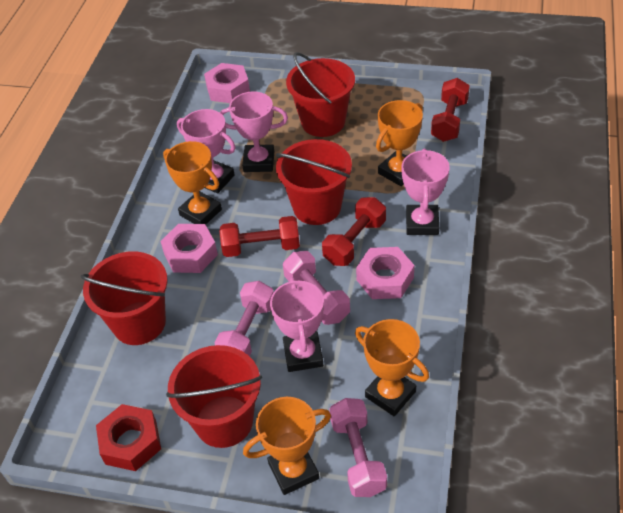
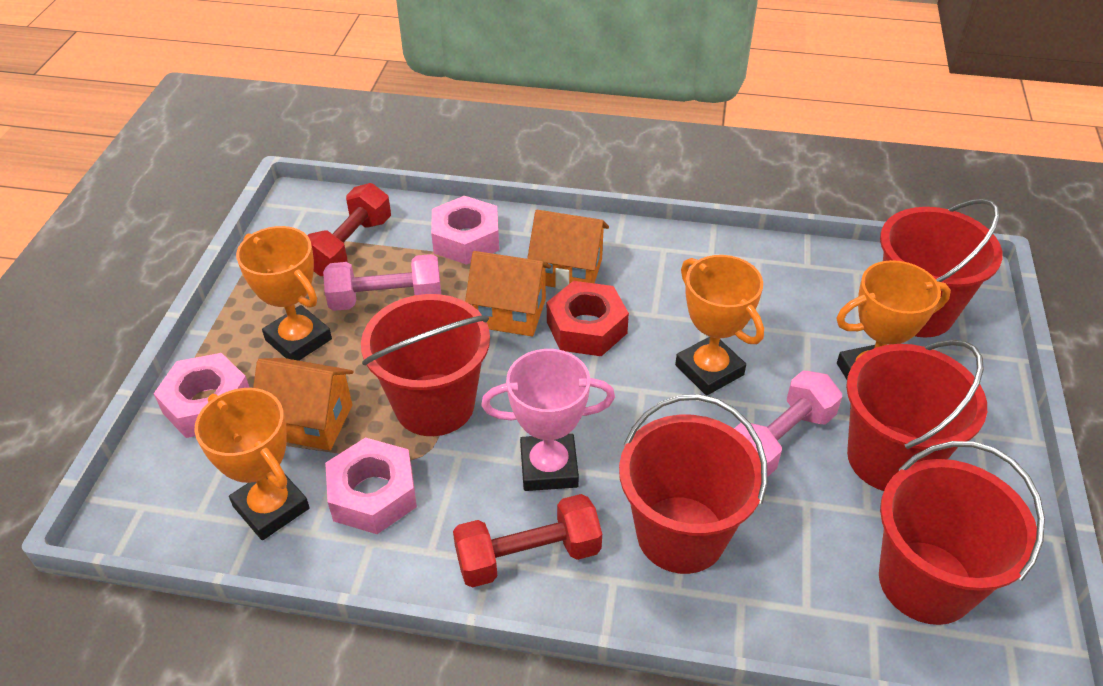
orange house: 0 -> 3
pink dumbbell: 3 -> 2
pink trophy: 4 -> 1
red bucket: 4 -> 5
red dumbbell: 3 -> 2

